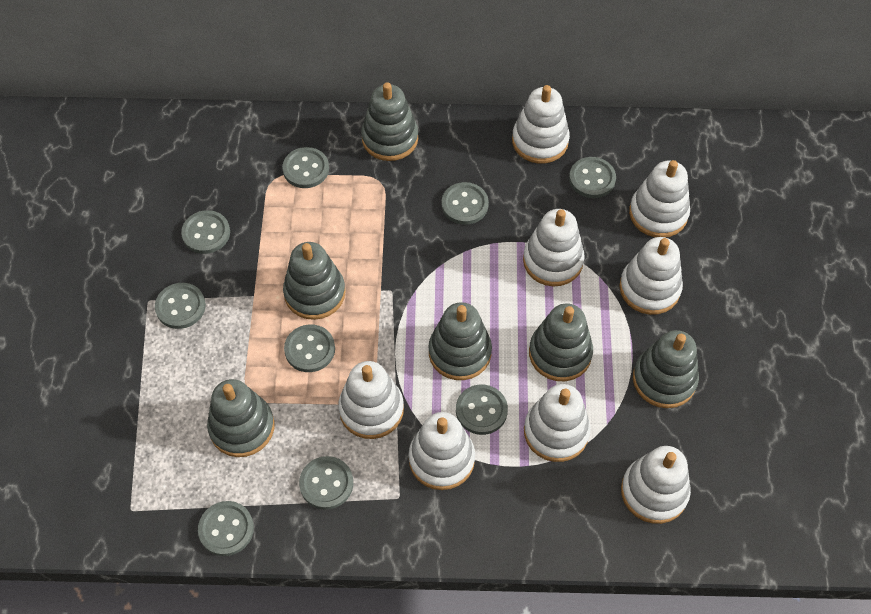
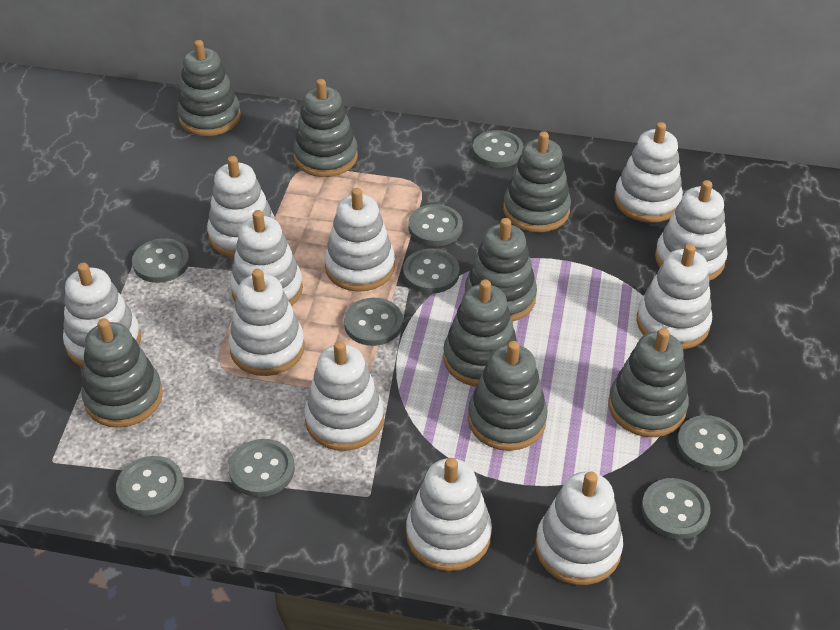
grey stacking toy: 6 -> 8
white stacking toy: 8 -> 11

